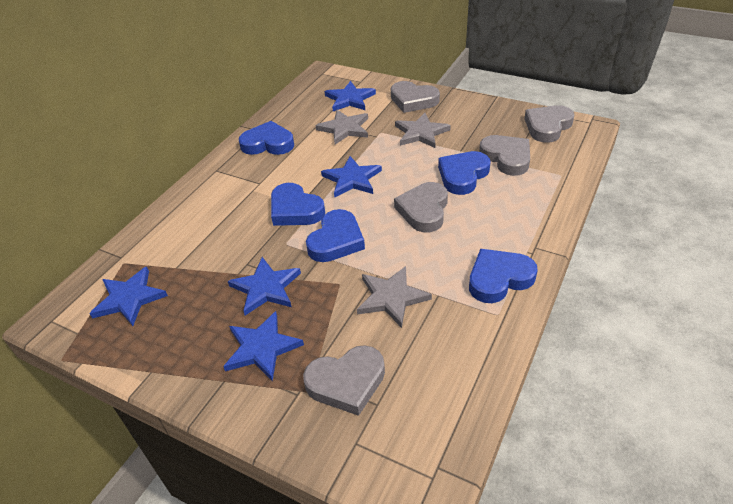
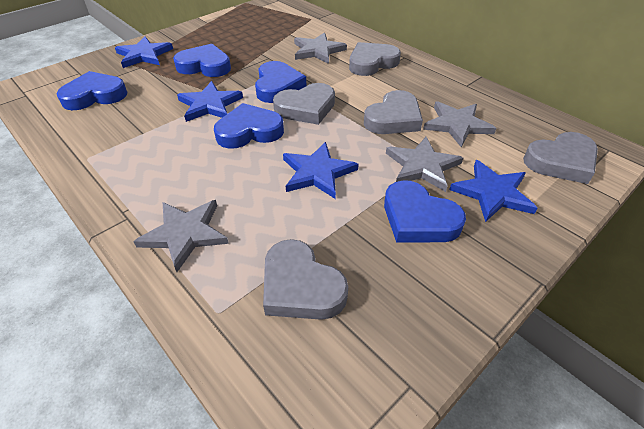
blue star: 5 -> 4
grey star: 3 -> 4

